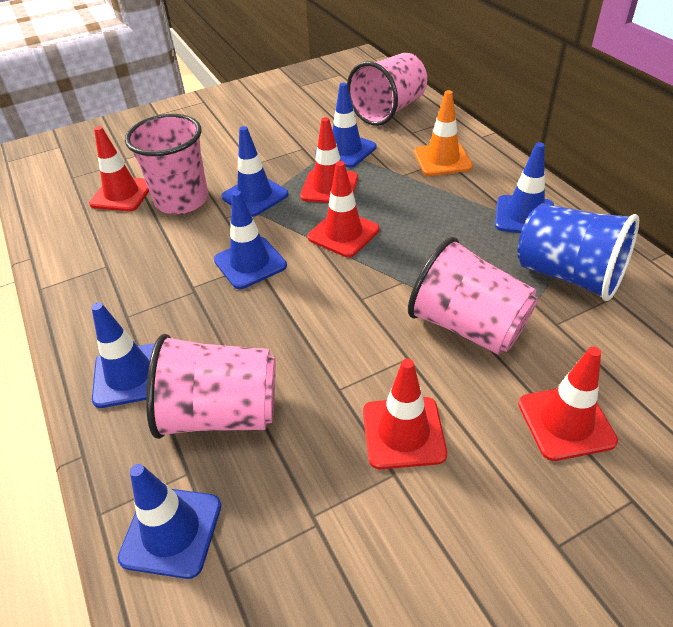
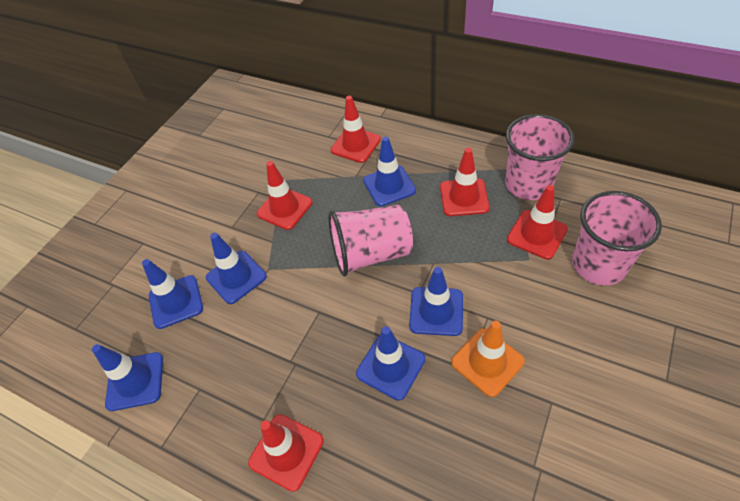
blue cup: 1 -> 0
pink cup: 4 -> 3

